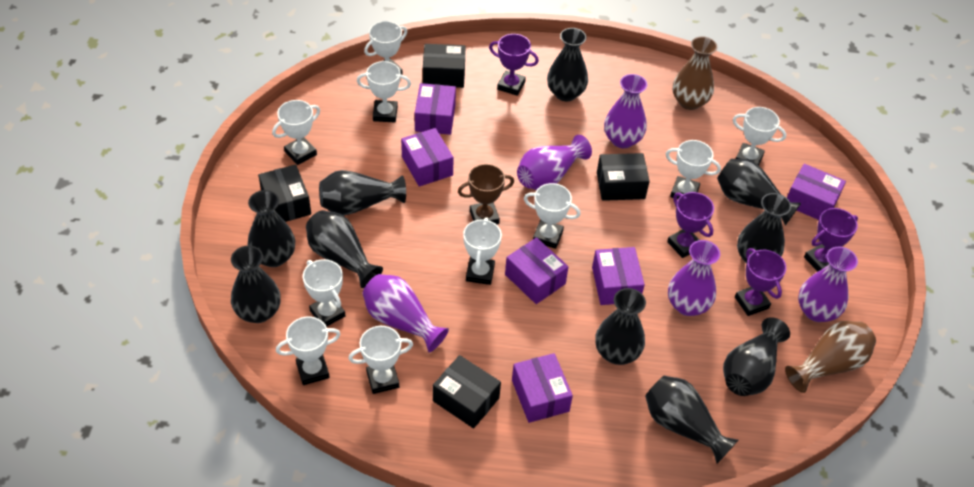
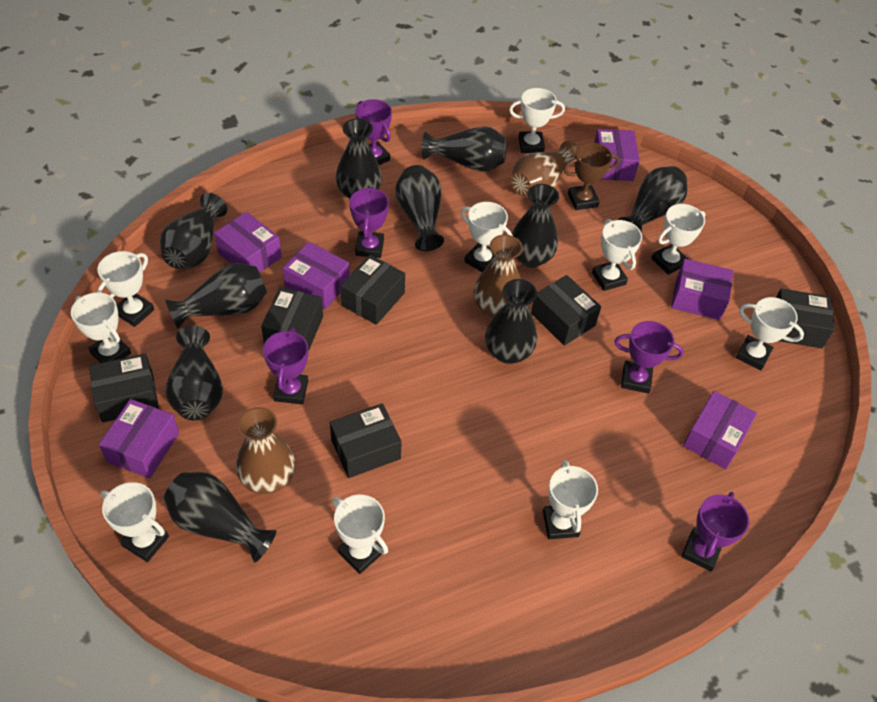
black box: 4 -> 6
brown vase: 2 -> 3
purple trophy: 4 -> 5
purple vase: 5 -> 0

